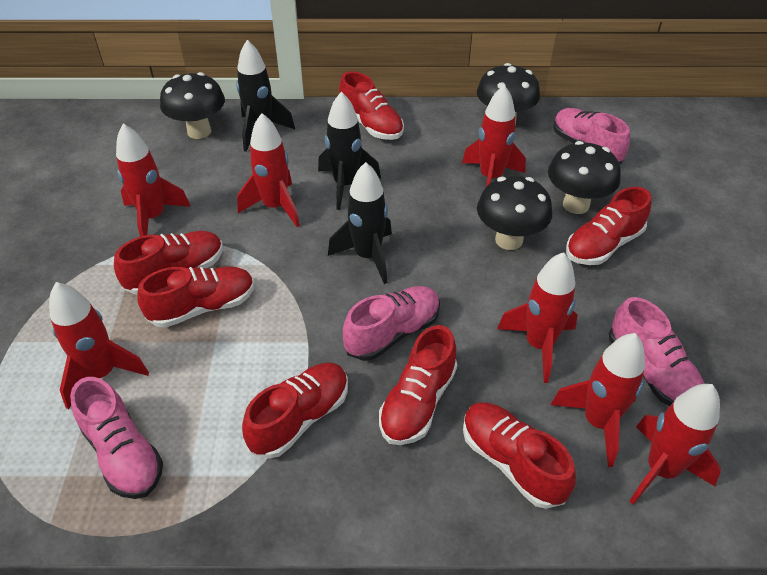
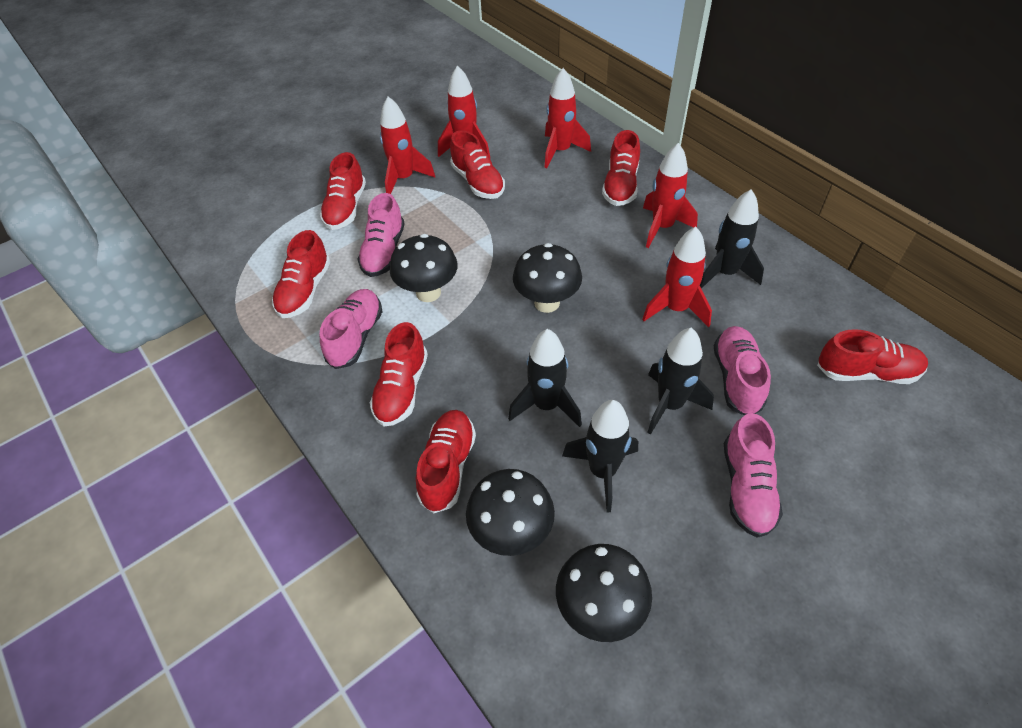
black rocket: 3 -> 4
red rocket: 7 -> 5

